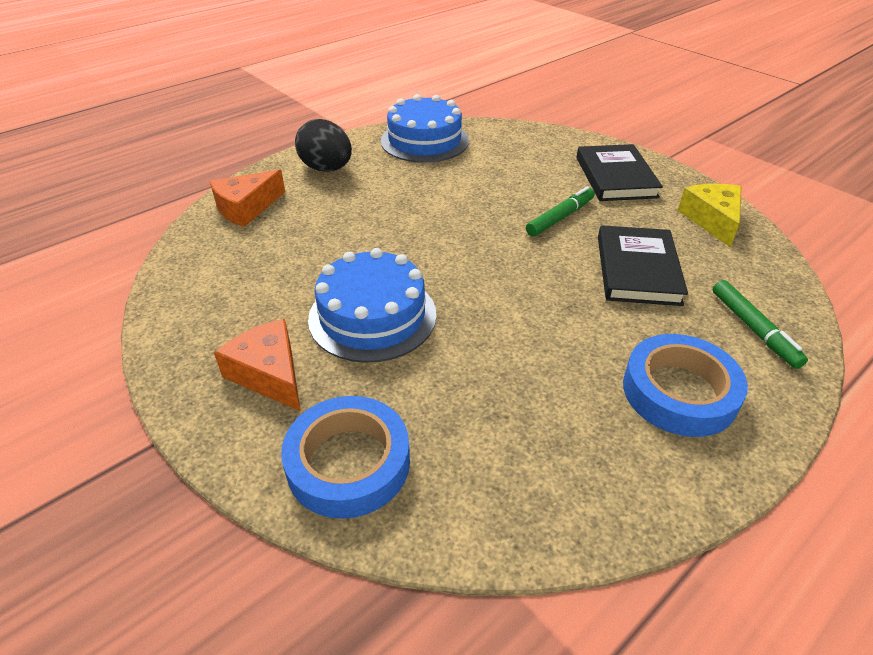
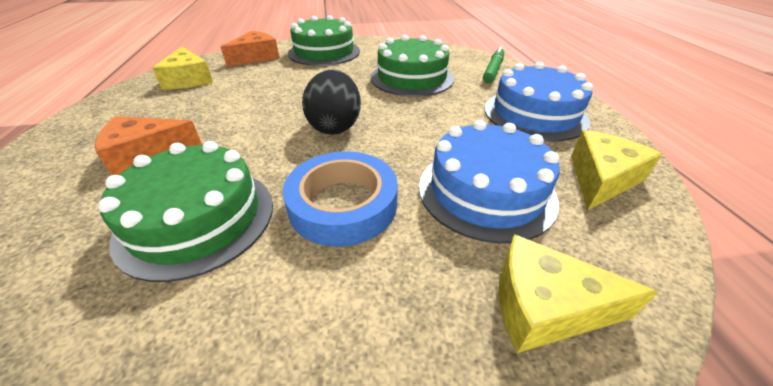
black book: 2 -> 0
blue tape: 2 -> 1
green cake: 0 -> 3
green marker: 2 -> 1
yellow cheese: 1 -> 3

